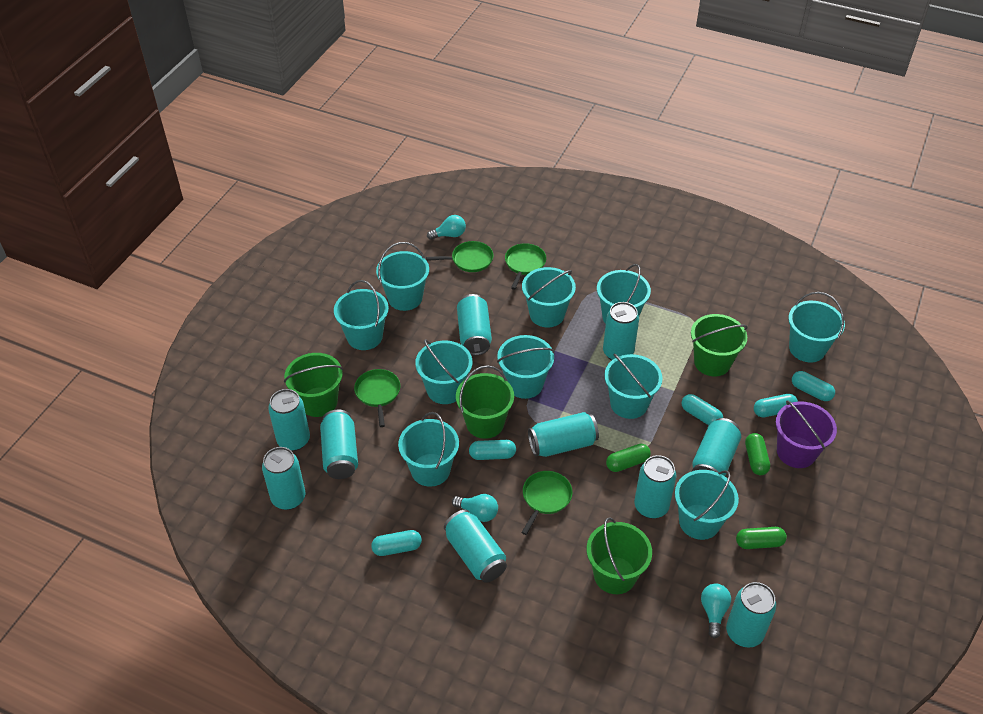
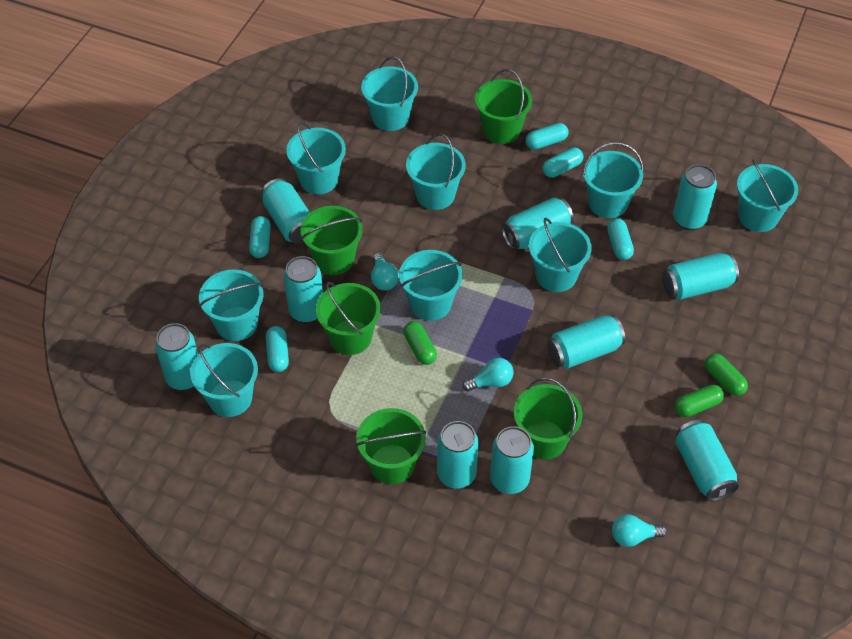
green bucket: 4 -> 5
green pan: 4 -> 0
purple bucket: 1 -> 0
turquoise bucket: 10 -> 9

